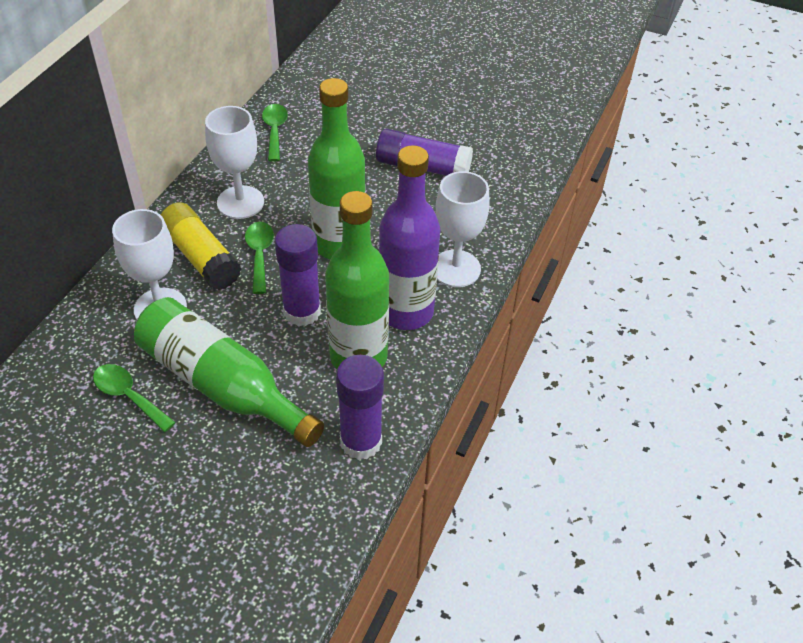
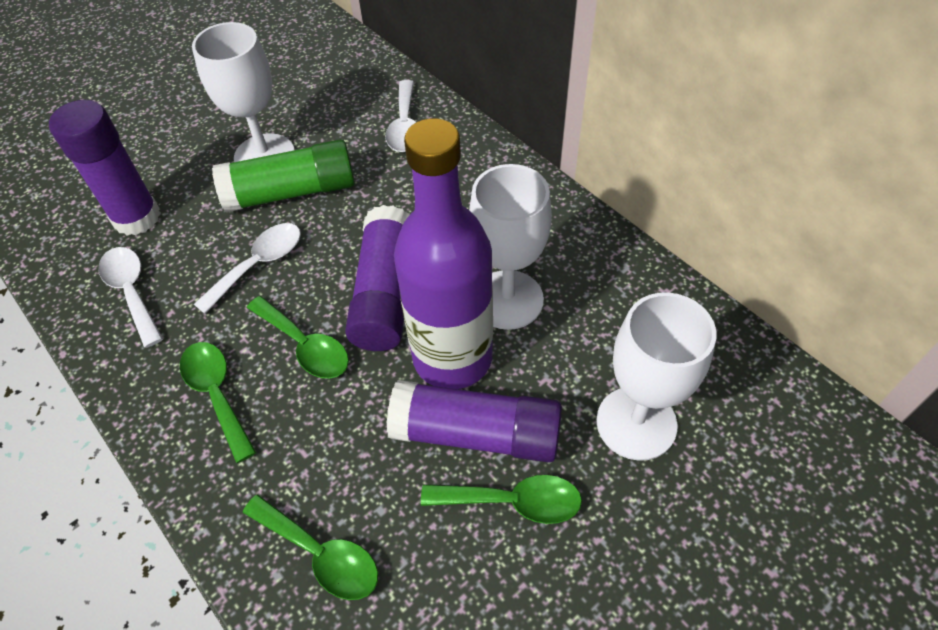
green bottle: 3 -> 0
green glue stick: 0 -> 1
green spoon: 3 -> 4
white spoon: 0 -> 3
yellow glue stick: 1 -> 0

